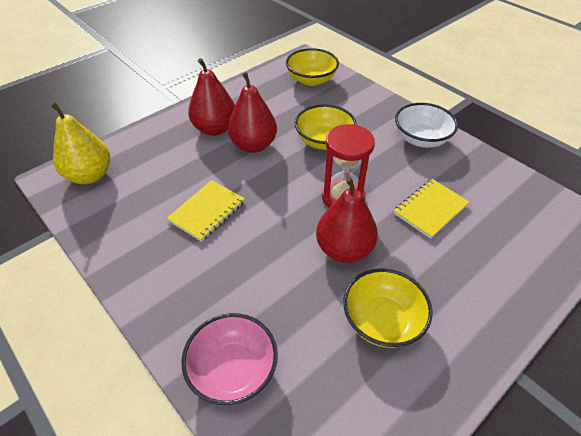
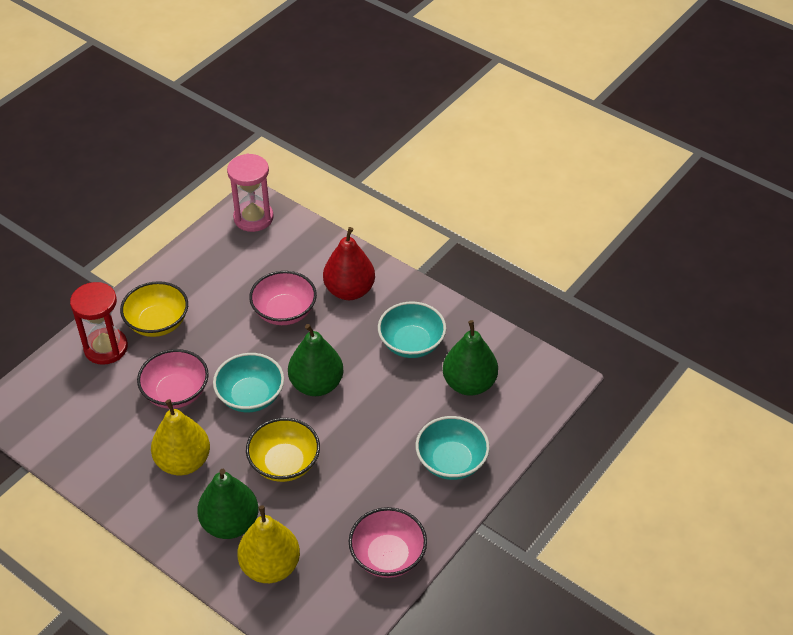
green pear: 0 -> 3
pink bowl: 1 -> 3
pink hourglass: 0 -> 1
red pear: 3 -> 1
turquoise bowl: 0 -> 3
white bowl: 1 -> 0
yellow bowl: 3 -> 2
yellow notebook: 2 -> 0
yellow pear: 1 -> 2

